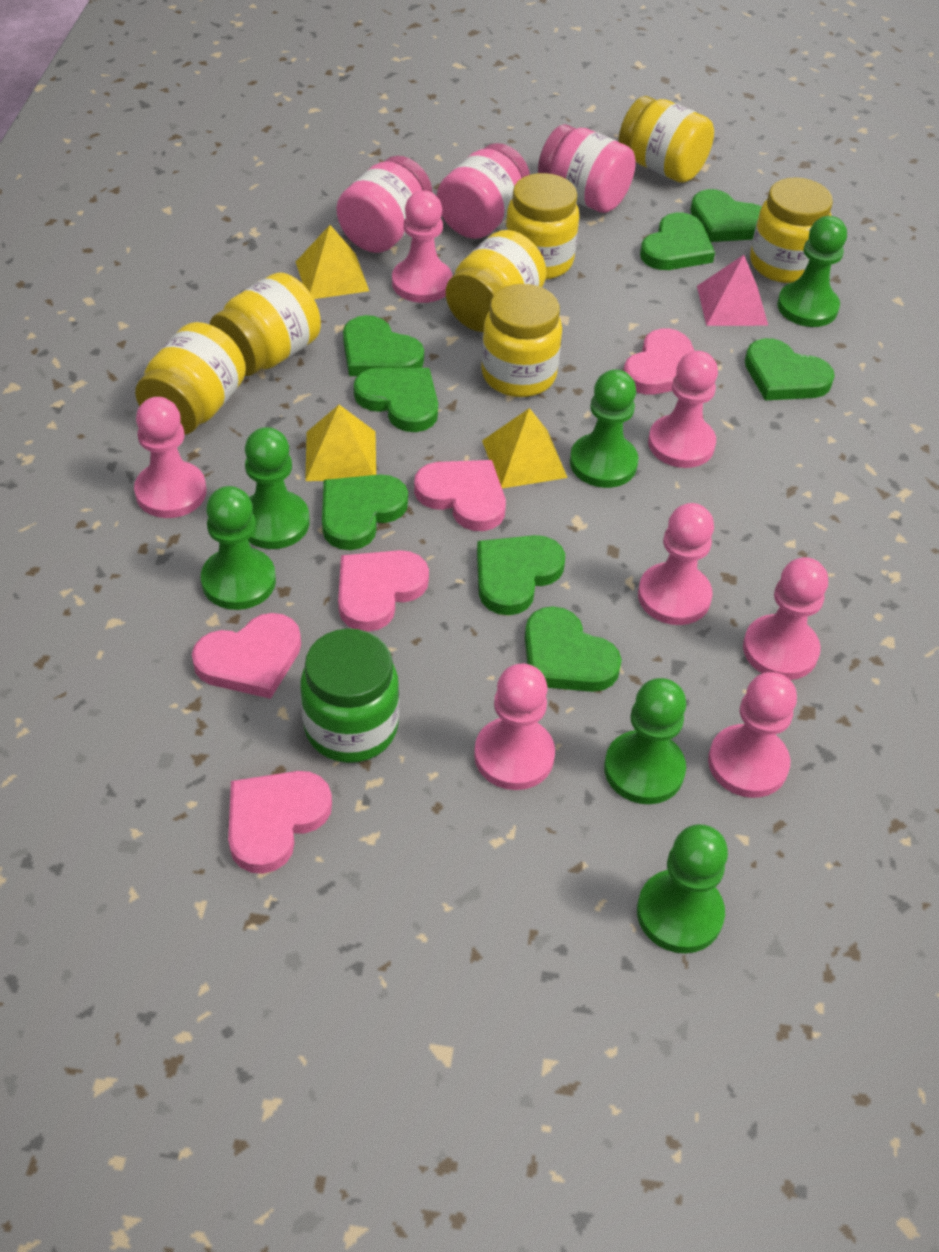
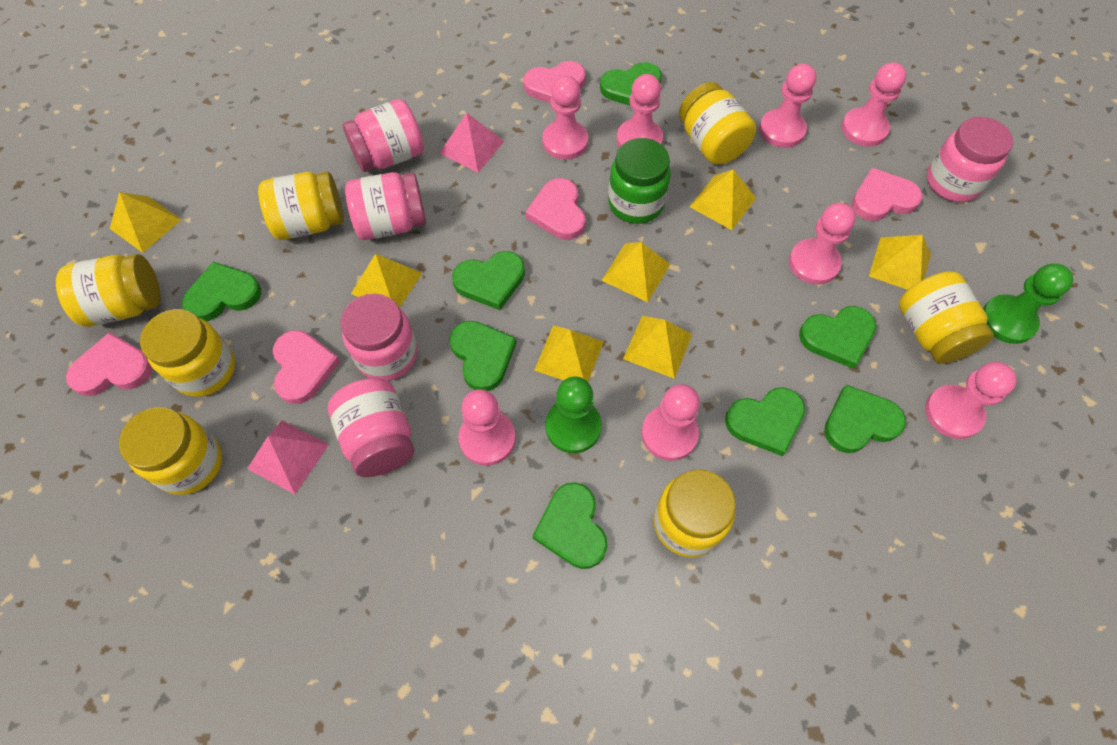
green pawn: 6 -> 2
pink jar: 3 -> 5
pink pawn: 7 -> 8
pink pyramid: 1 -> 2
yellow pyramid: 3 -> 7

